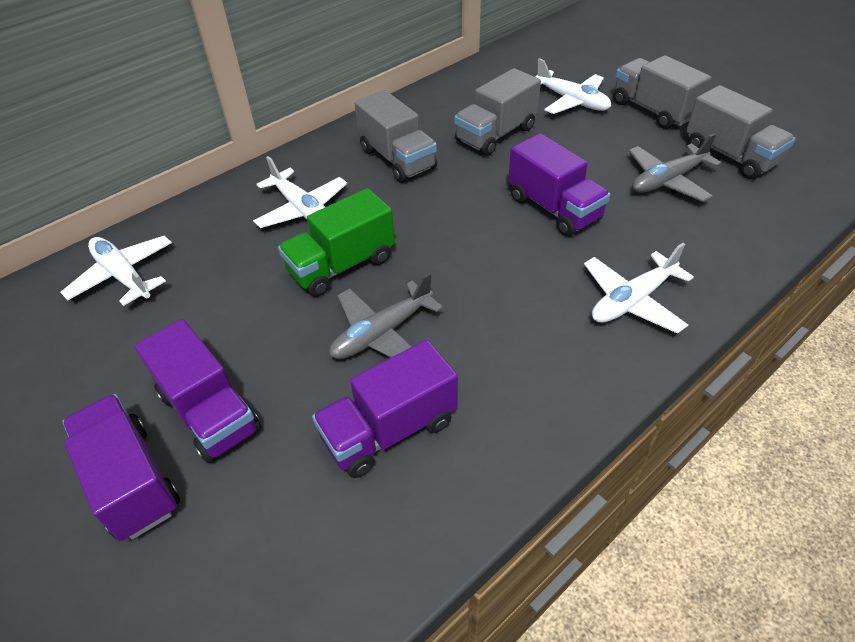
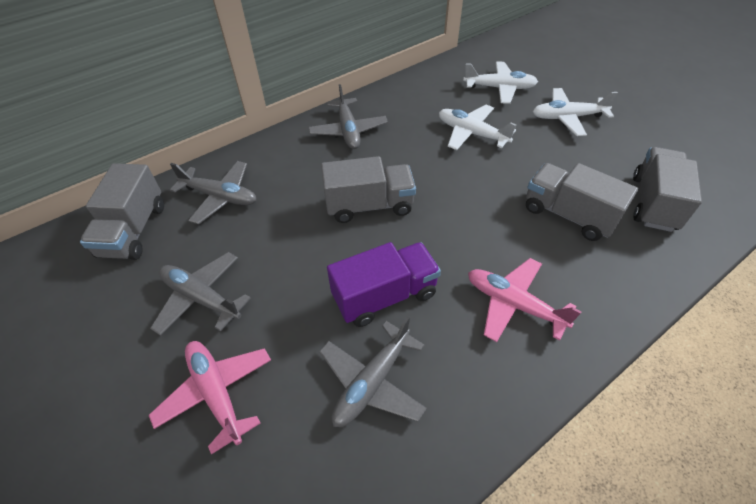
green truck: 1 -> 0
grey plane: 2 -> 4
pink plane: 0 -> 2
purple truck: 4 -> 1
white plane: 4 -> 3

